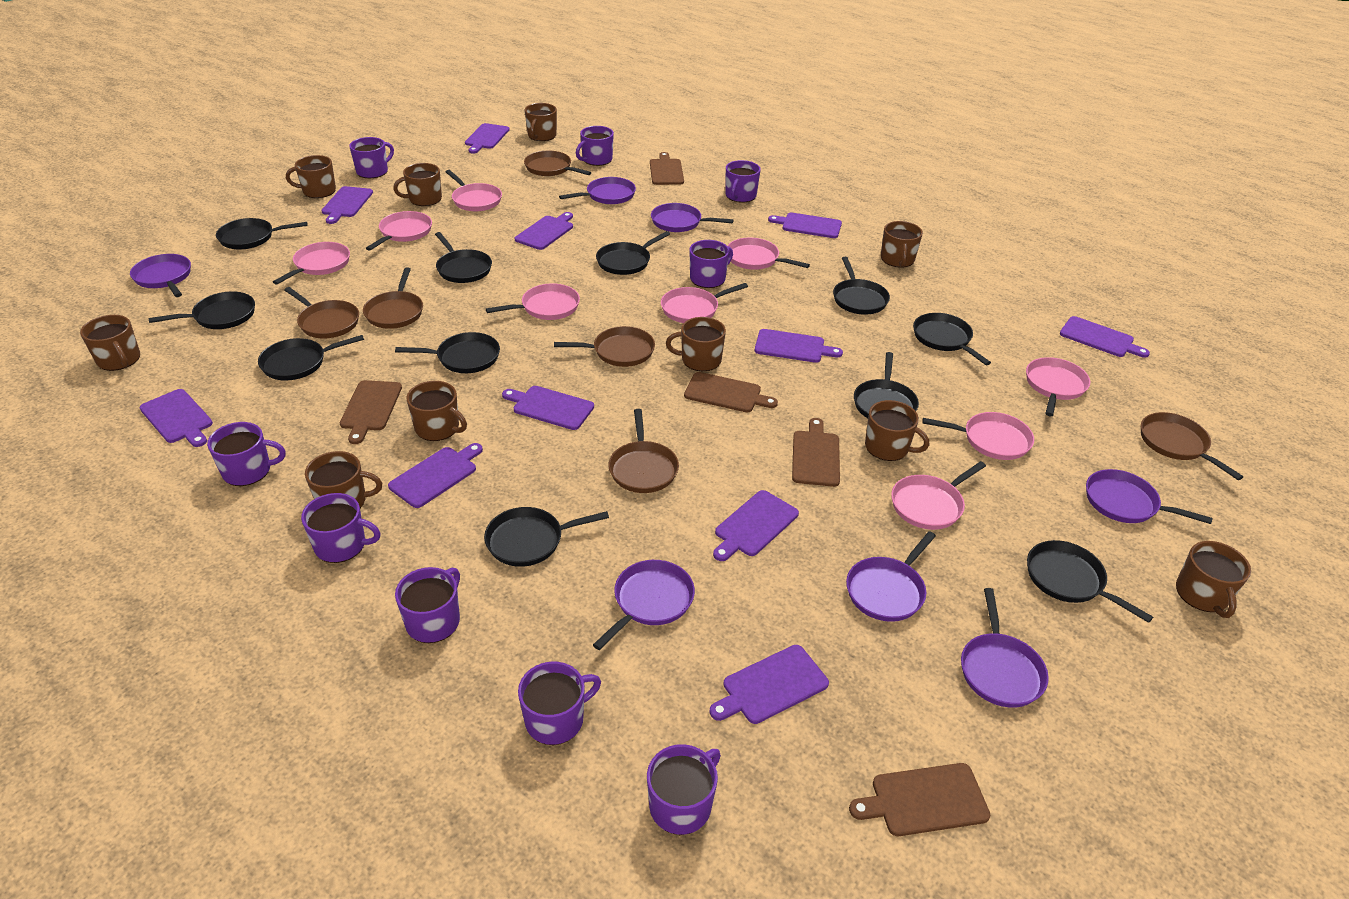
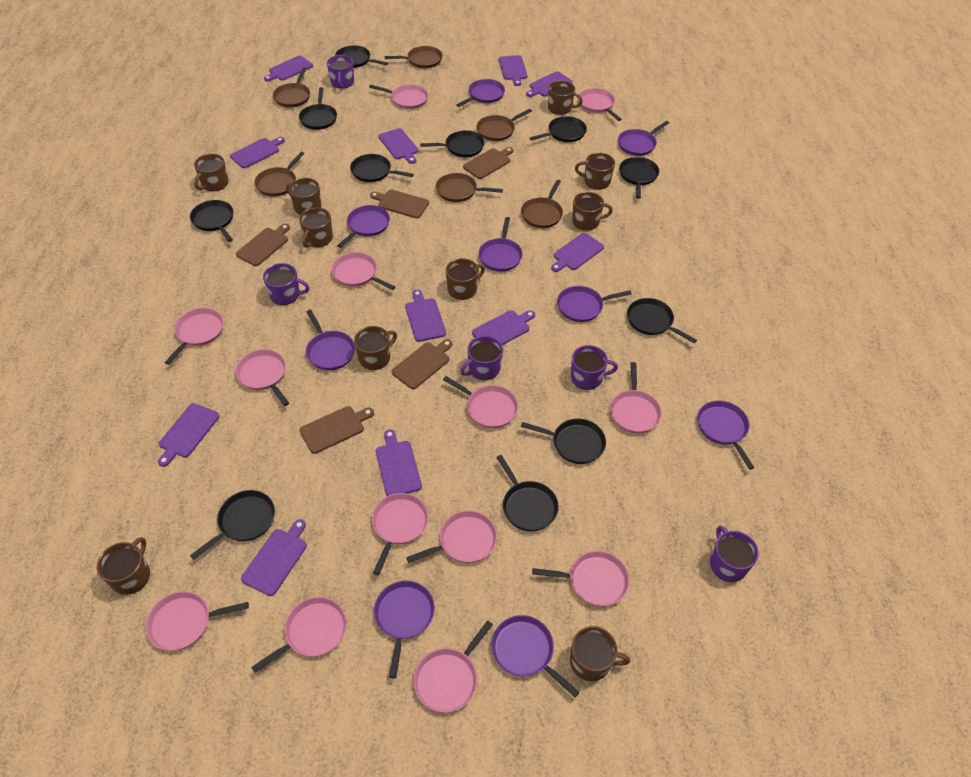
pink pan: 9 -> 13
purple mug: 9 -> 5
purple pan: 7 -> 9

